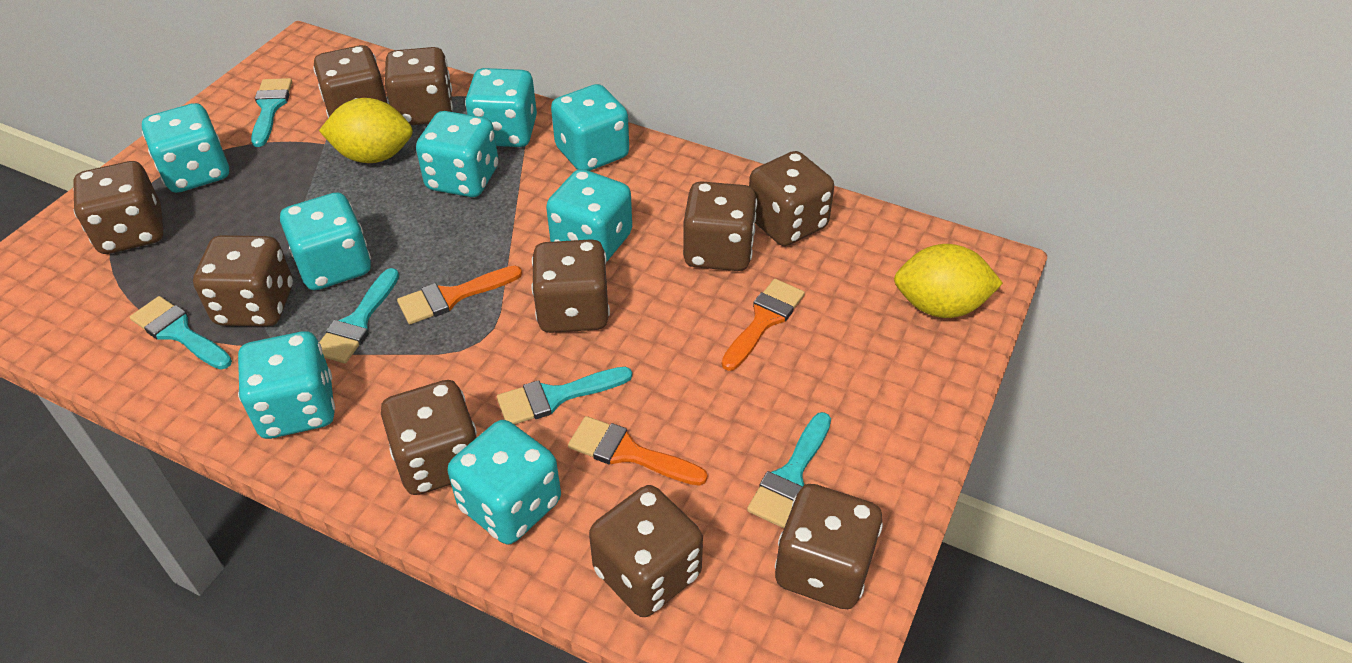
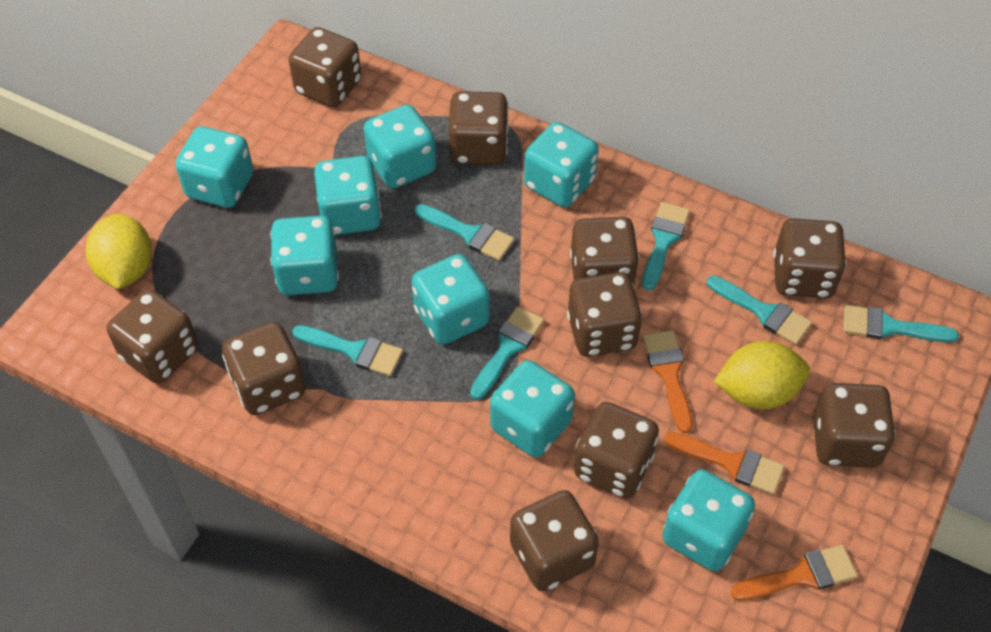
turquoise brush: 5 -> 6

